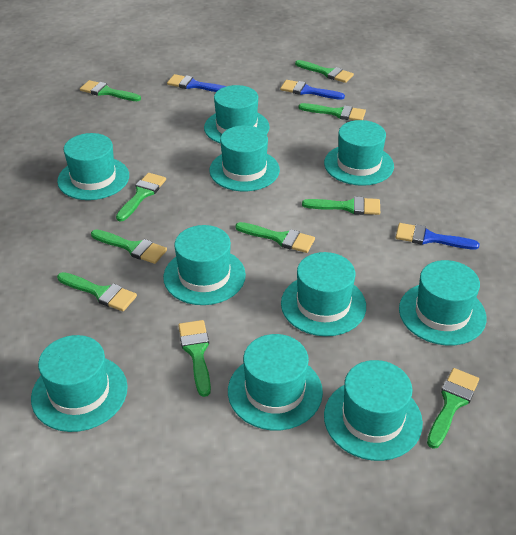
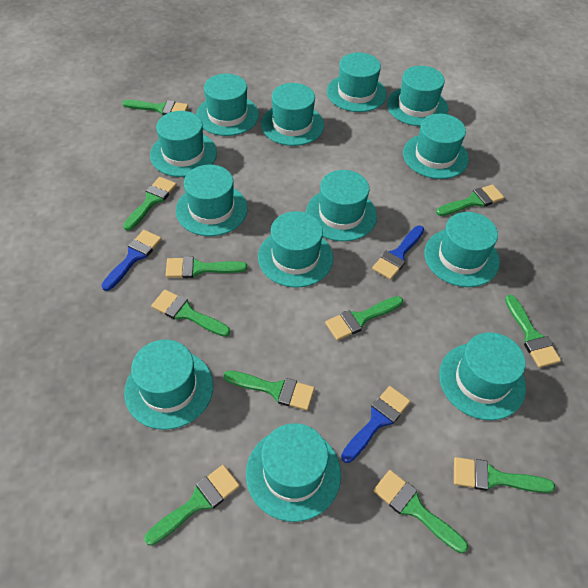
green brush: 10 -> 11
turquoise hat: 10 -> 13

